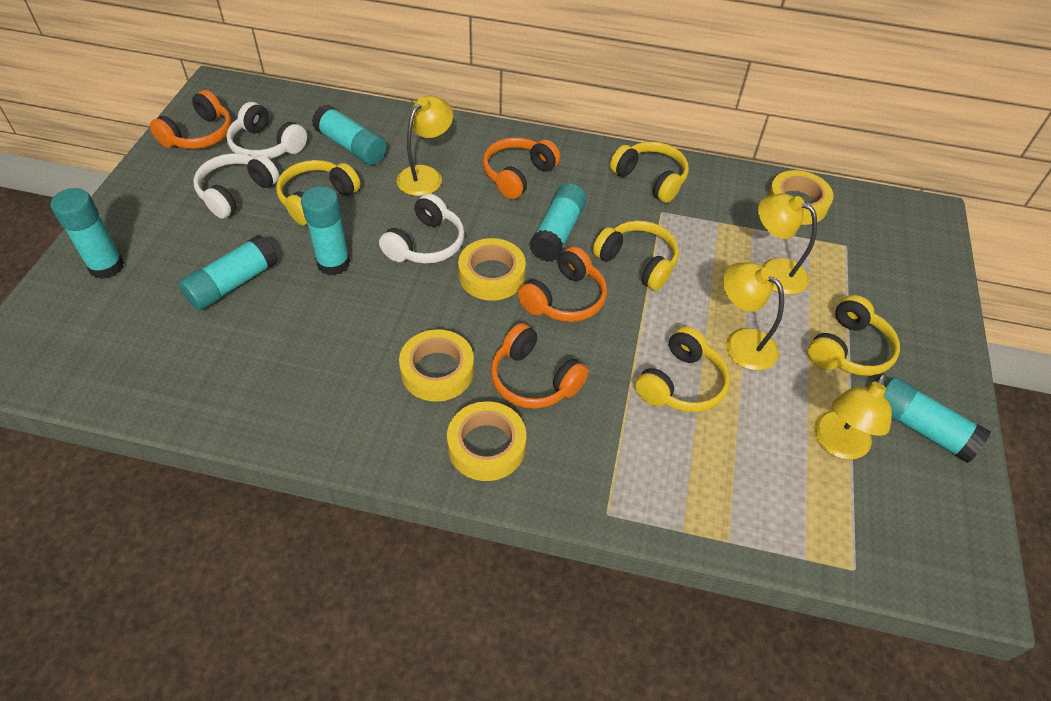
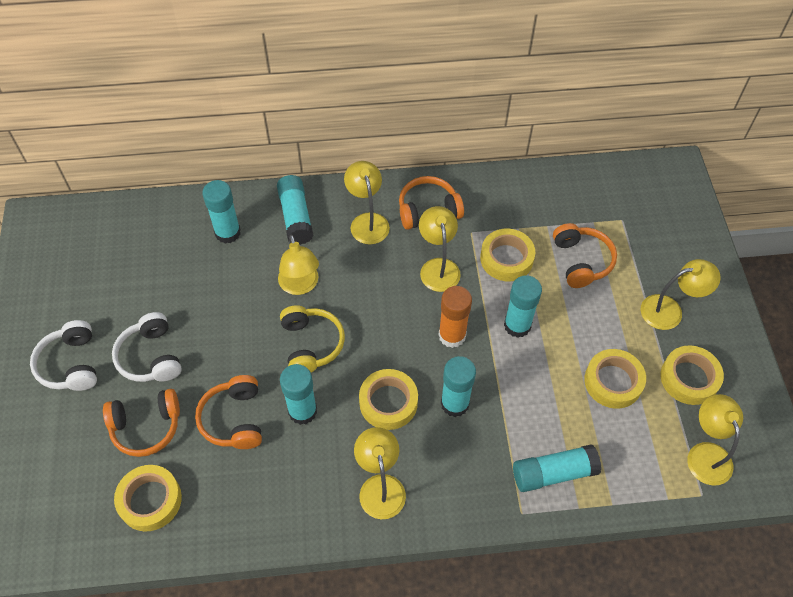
orange glue stick: 0 -> 1
white headphones: 3 -> 2
yellow headphones: 5 -> 1
yellow lamp: 4 -> 6
yellow tape: 4 -> 5

